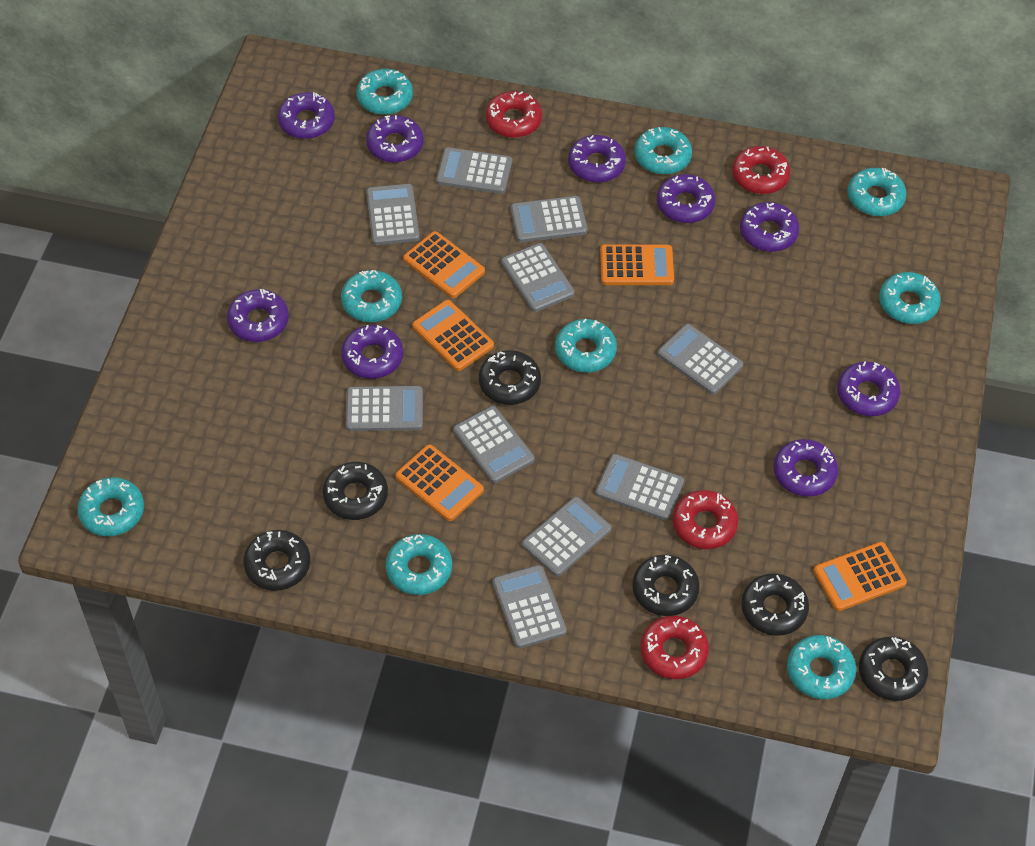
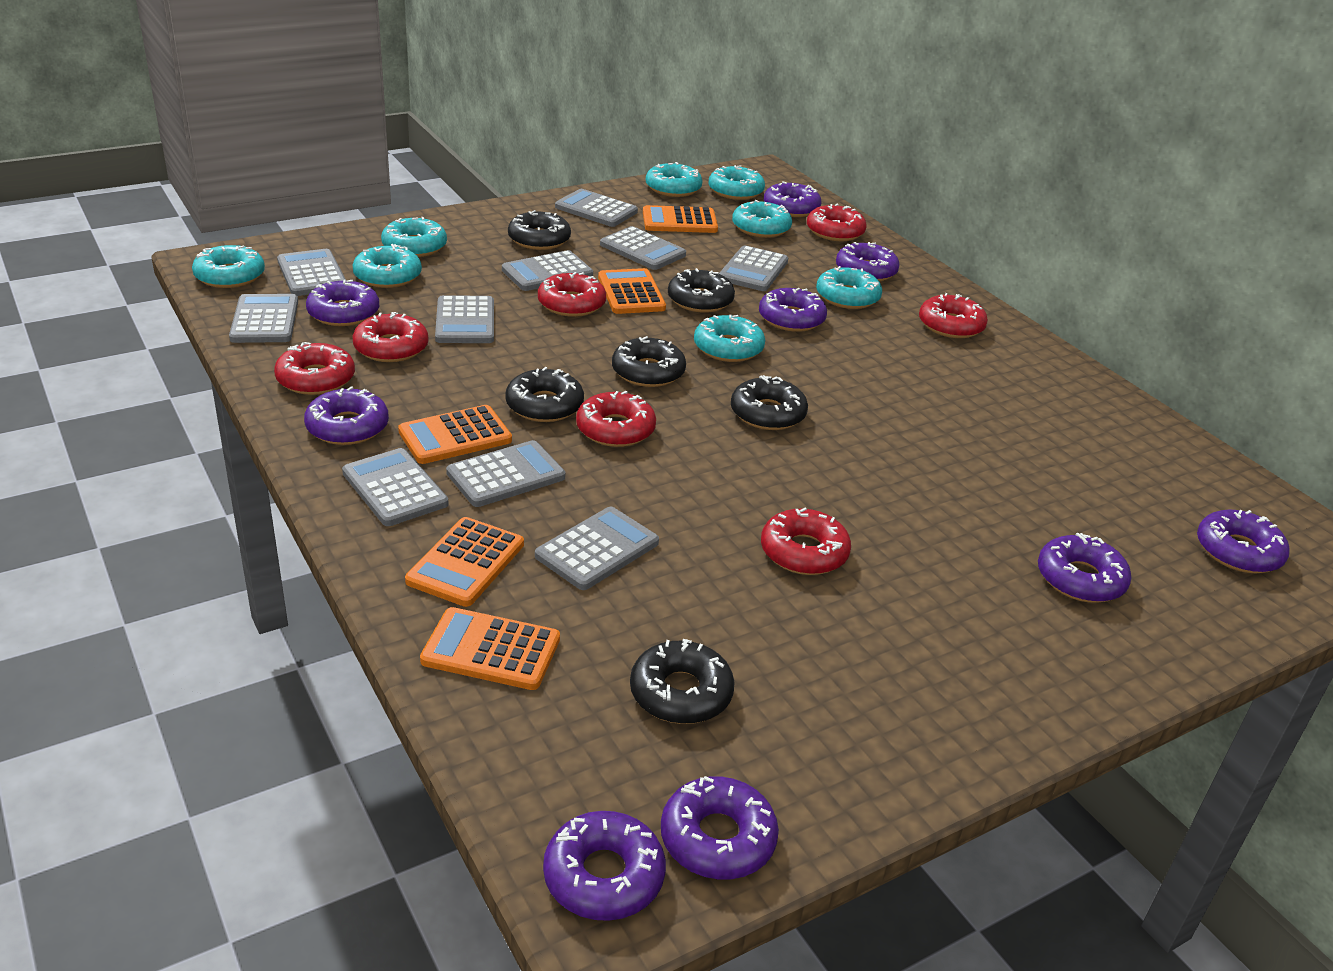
red donut: 4 -> 7
turquoise donut: 9 -> 8

